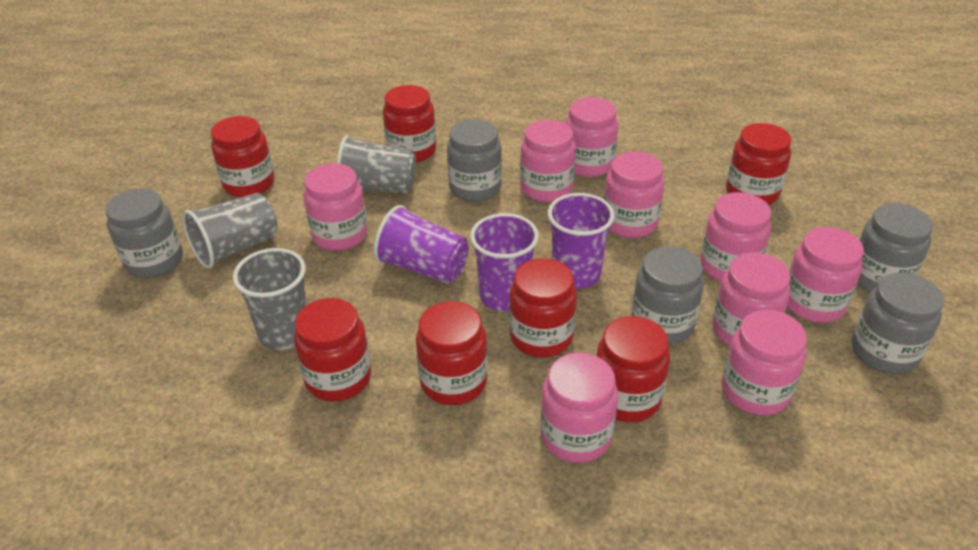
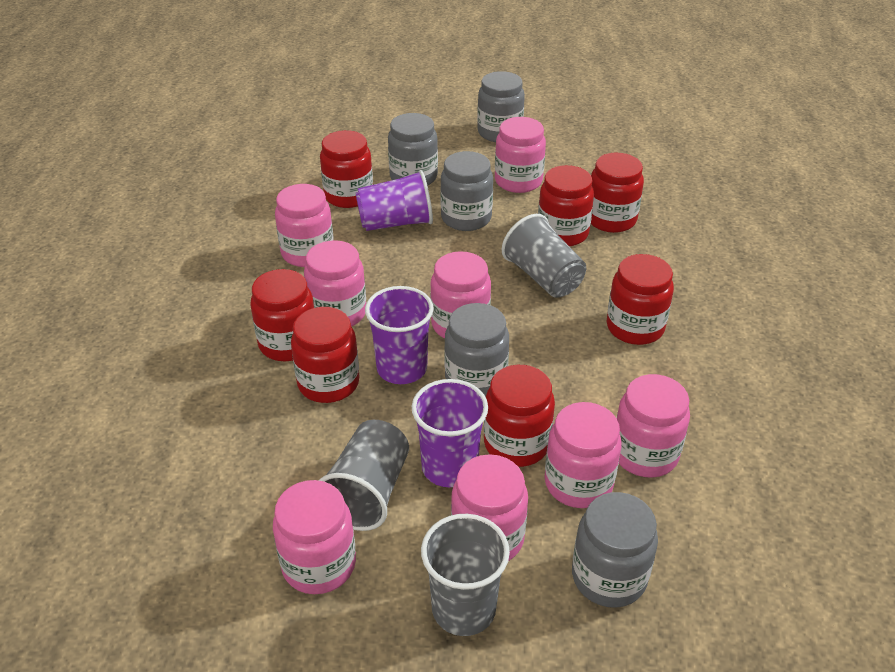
pink jar: 9 -> 8

